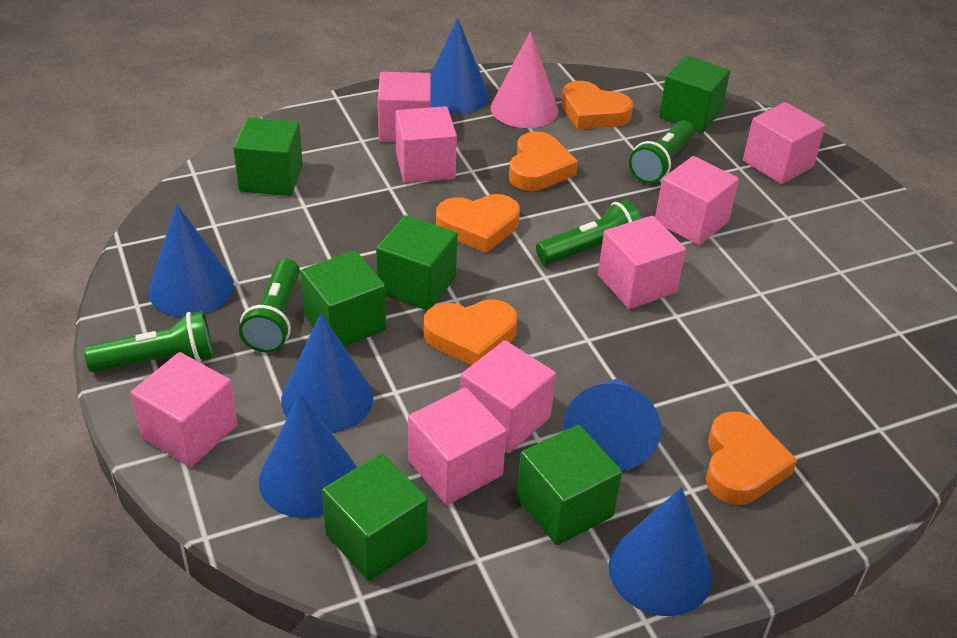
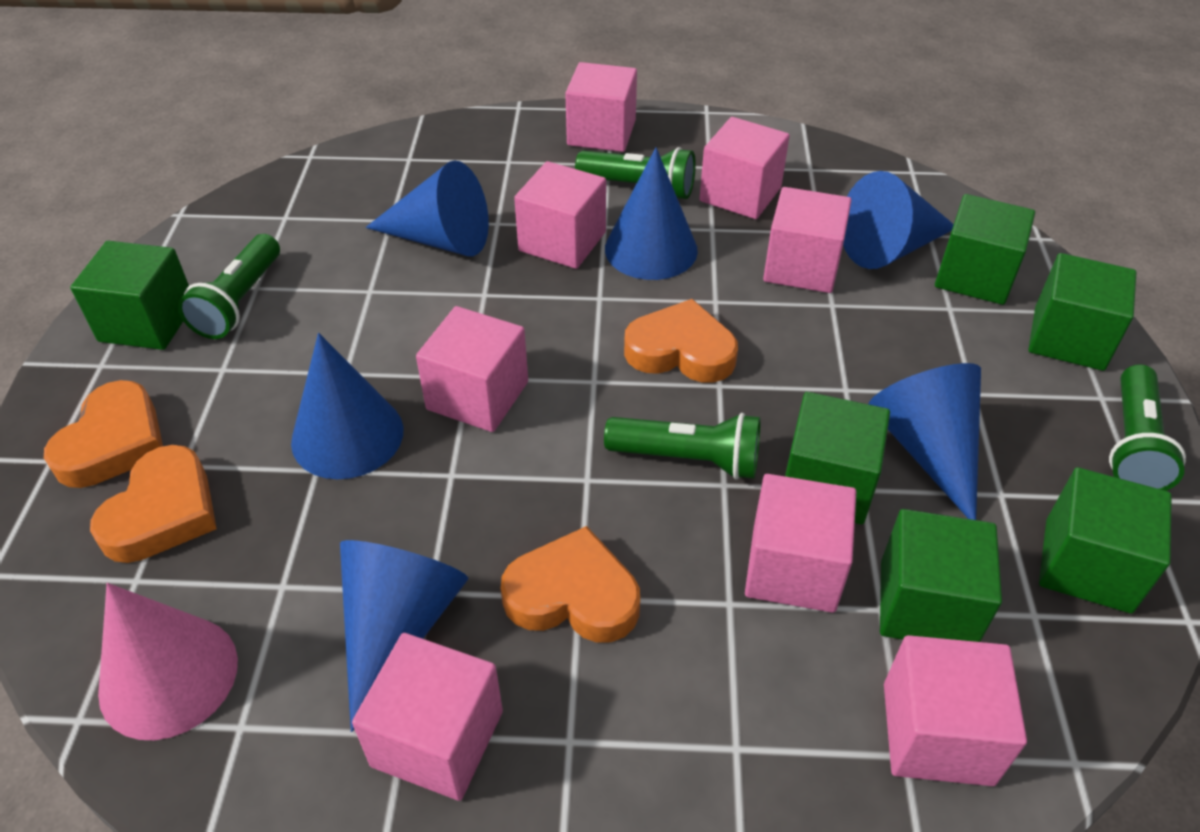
orange heart: 5 -> 4

